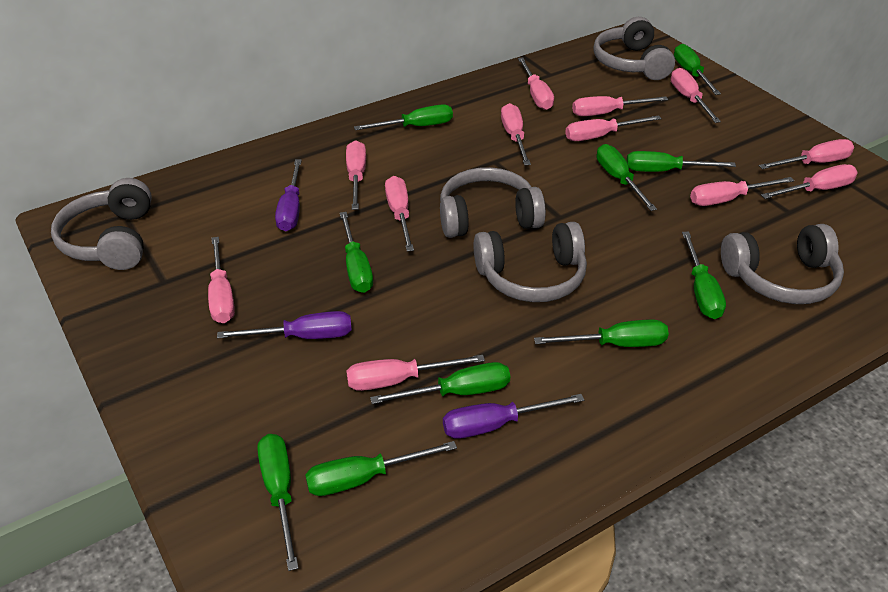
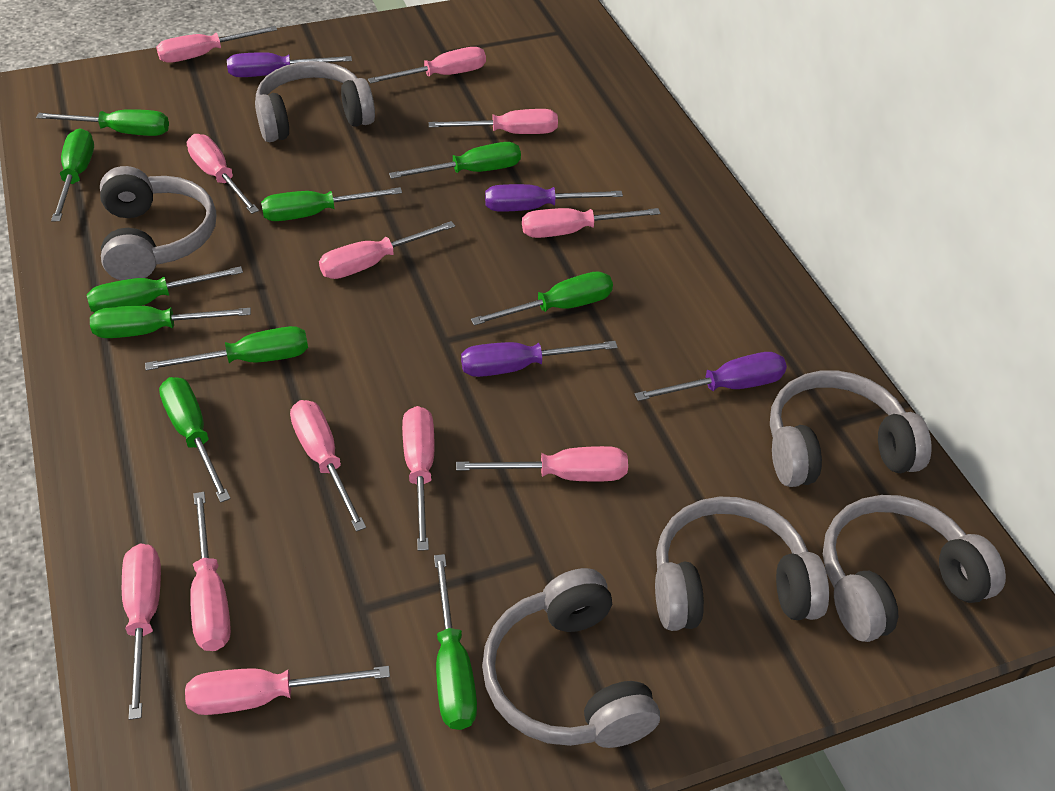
grey headphones: 5 -> 6
purple screwdriver: 3 -> 4

